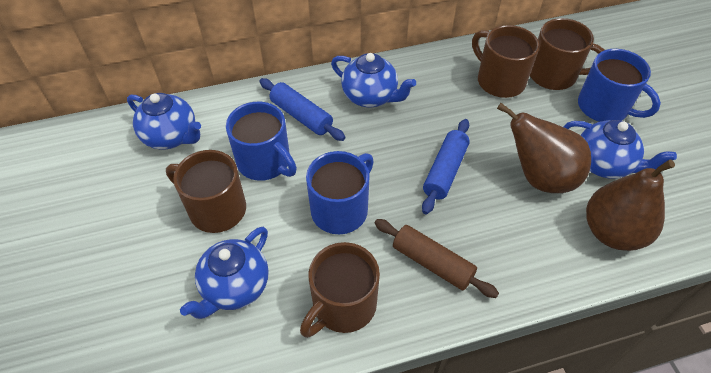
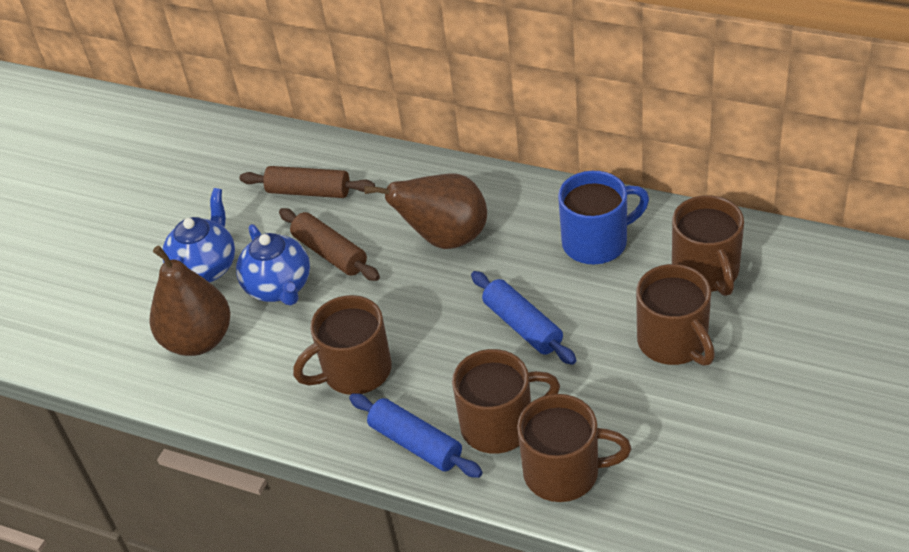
blue mug: 3 -> 1
blue teapot: 4 -> 2
brown mug: 4 -> 5
brown rolling pin: 1 -> 2

